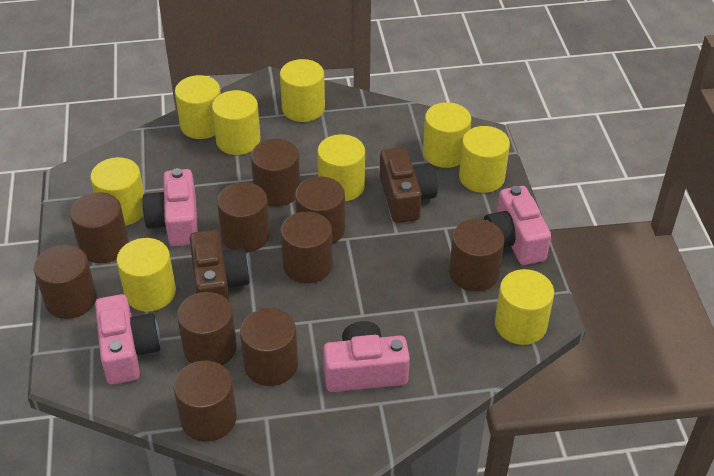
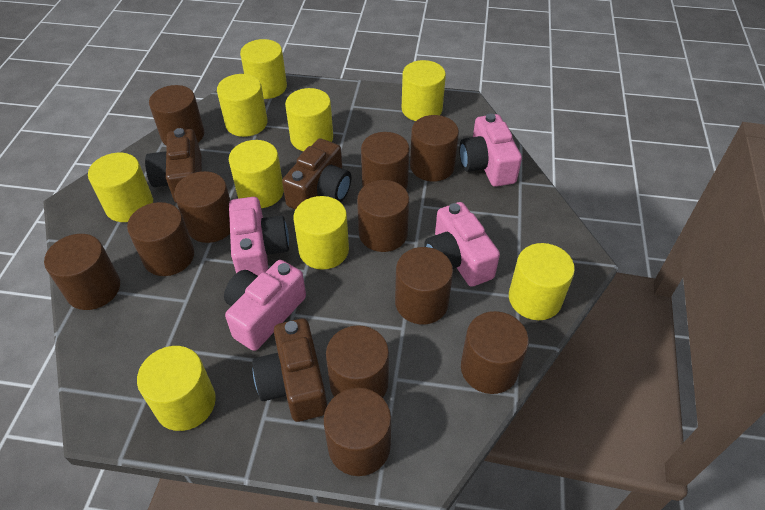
brown camera: 2 -> 3
brown cylinder: 10 -> 11

